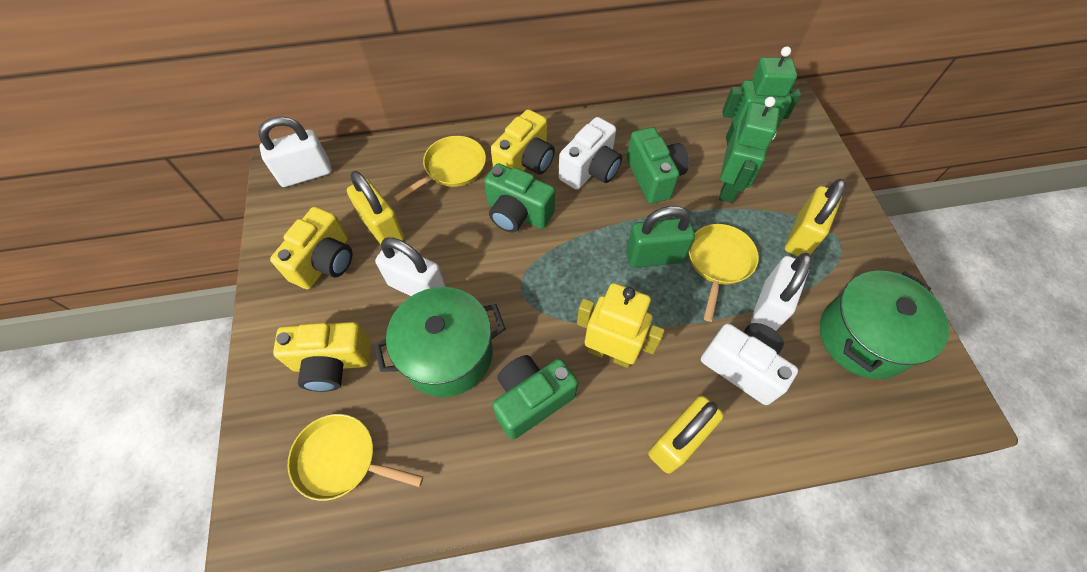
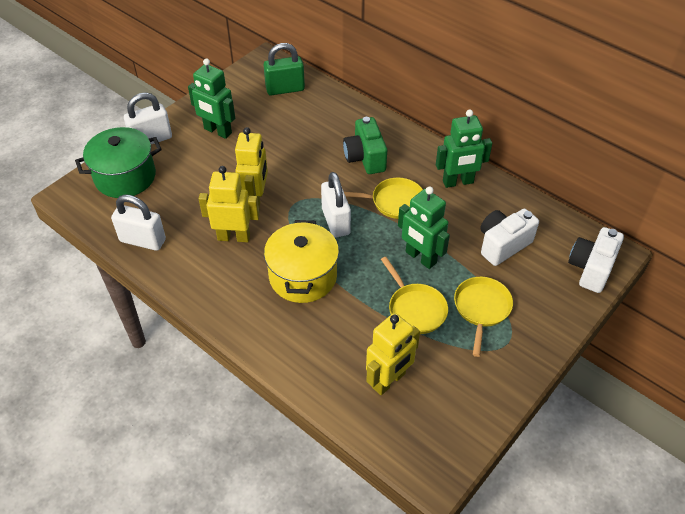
green camera: 3 -> 1
green pot: 2 -> 1
green robot: 2 -> 3
yellow camera: 3 -> 0
yellow padlock: 3 -> 0
yellow pot: 0 -> 1
yellow robot: 1 -> 3

